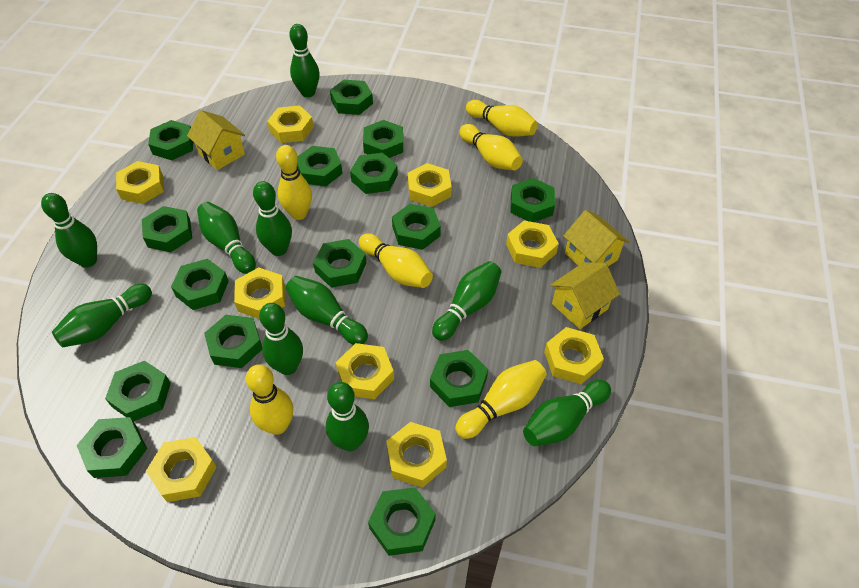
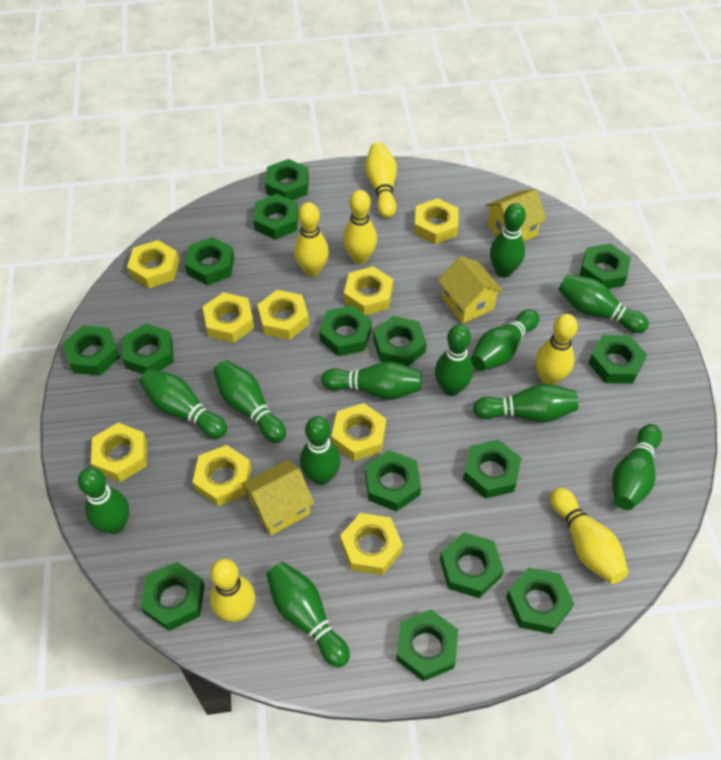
green bowling pin: 10 -> 12

